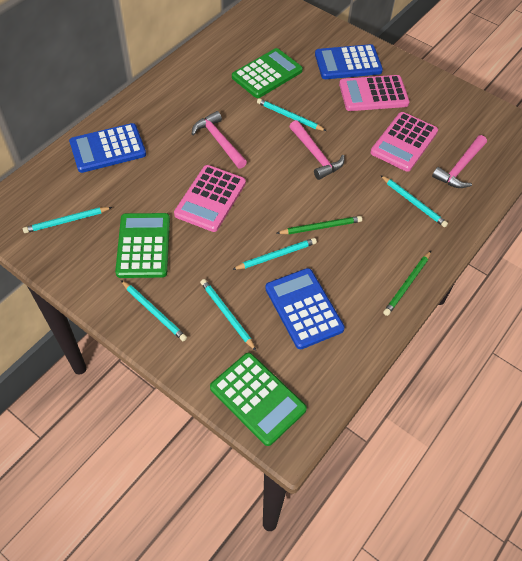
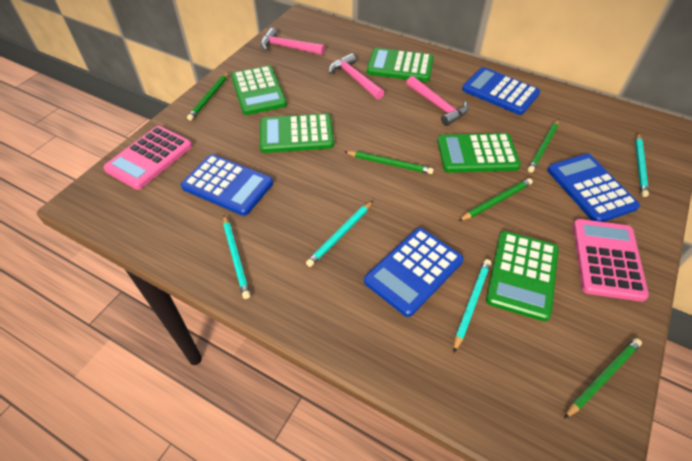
blue calculator: 3 -> 4
green calculator: 3 -> 5
green pencil: 2 -> 5
pink calculator: 3 -> 2
turquoise pencil: 6 -> 4

